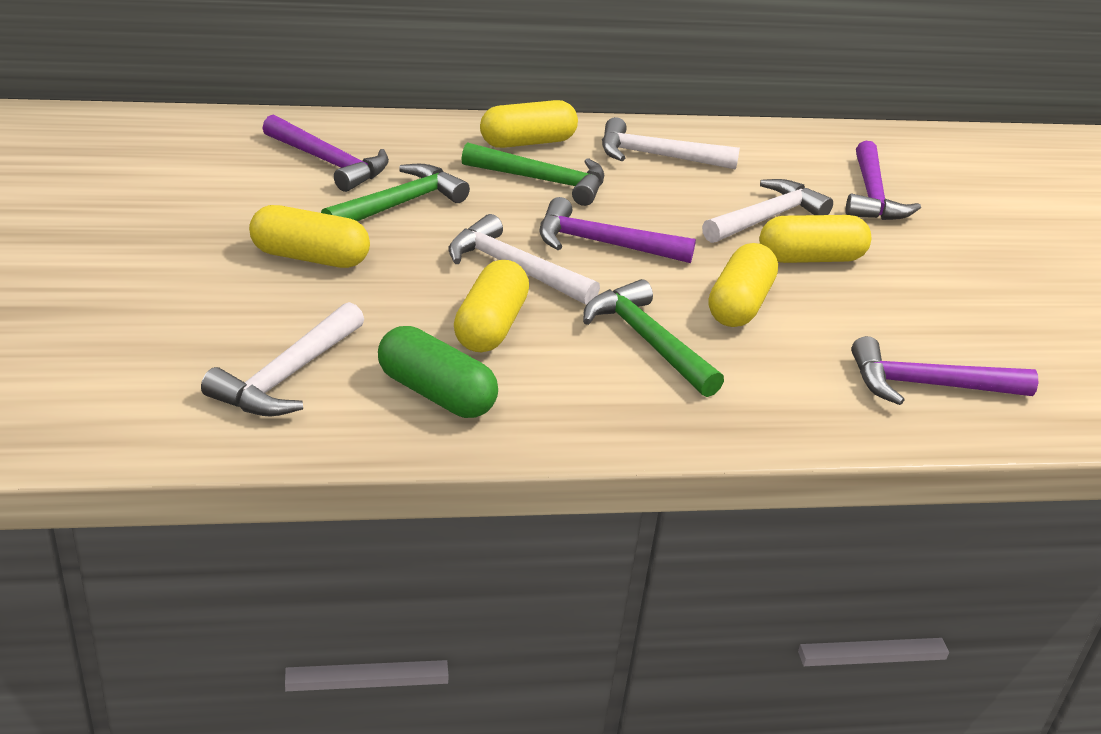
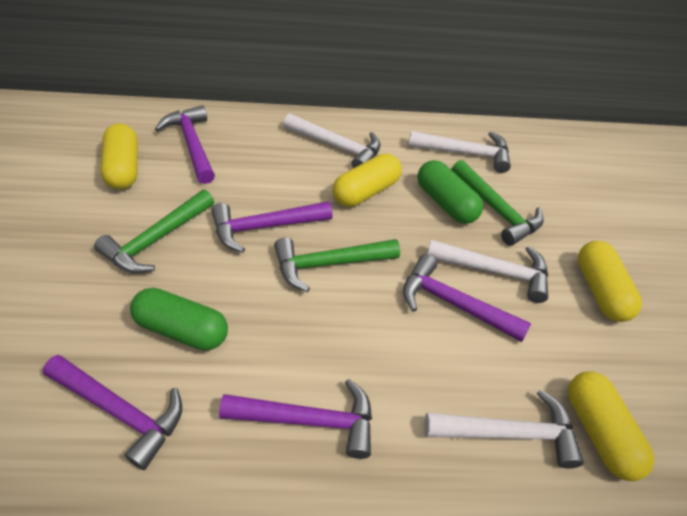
green capsule: 1 -> 2
purple hammer: 4 -> 5
yellow capsule: 5 -> 4

